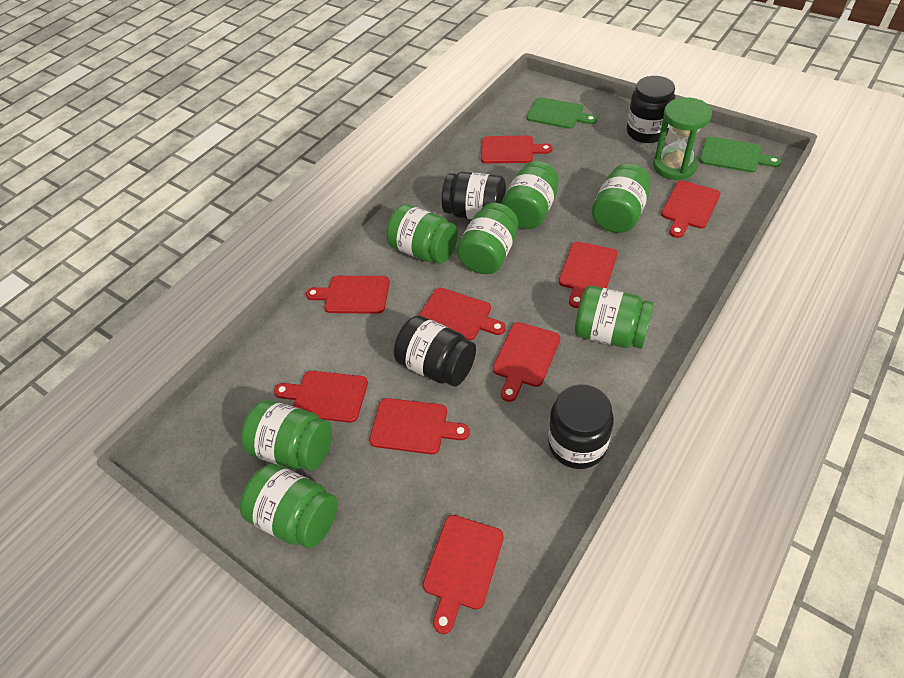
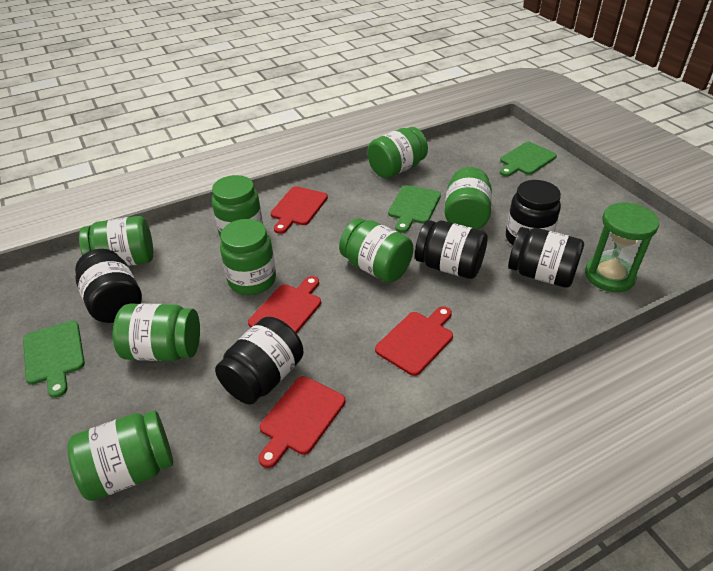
black jar: 4 -> 5
green cutting board: 2 -> 3
green jar: 7 -> 8
red cutting board: 9 -> 4

